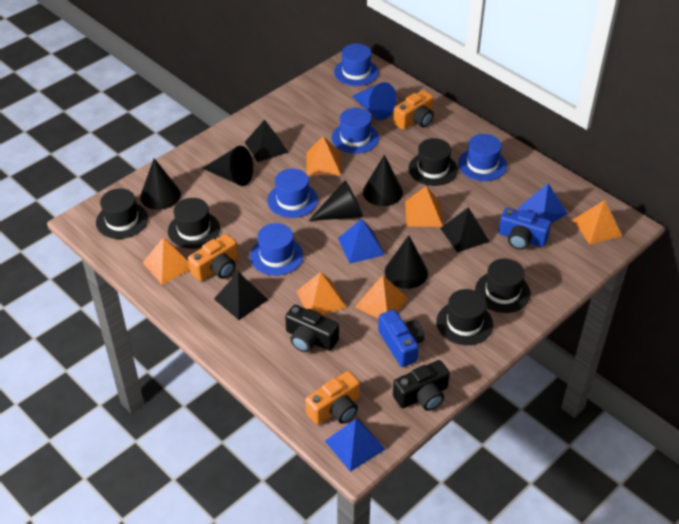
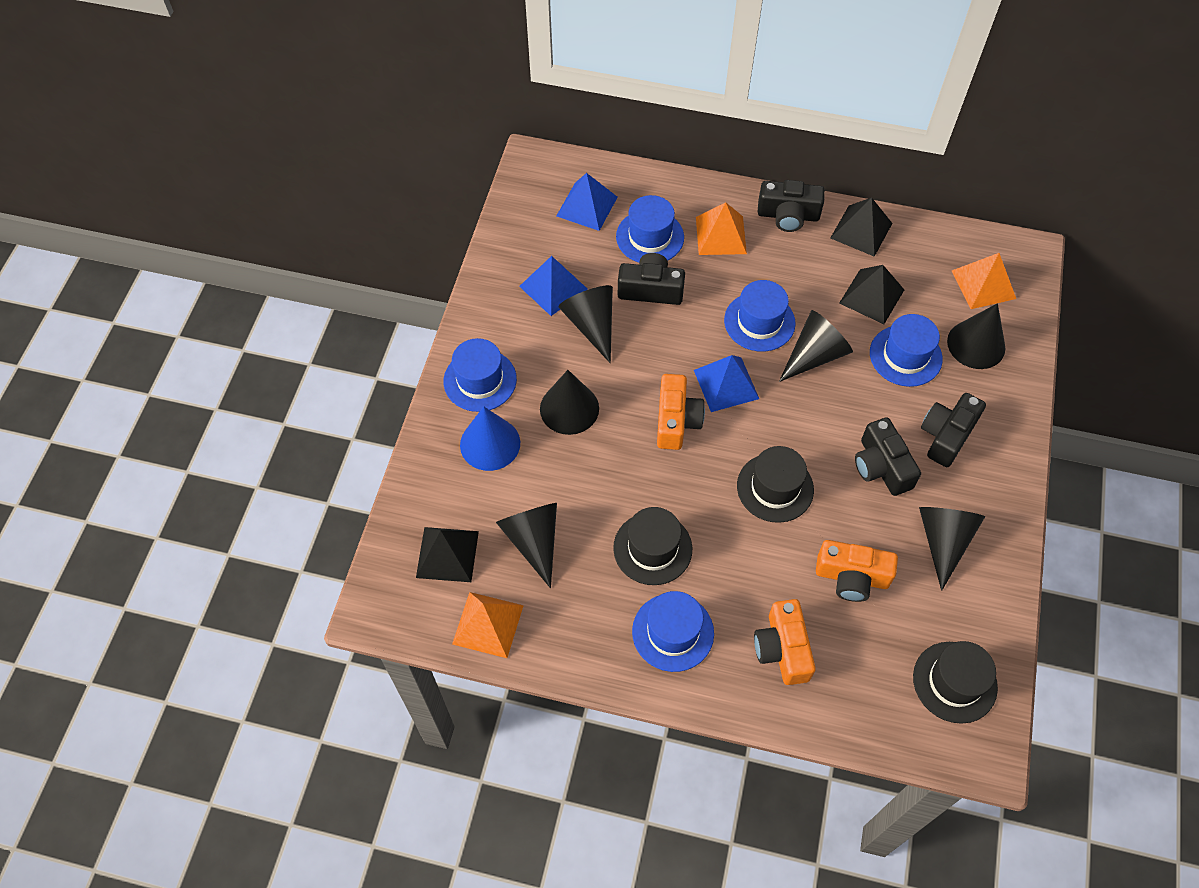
black camera: 2 -> 4
black cone: 5 -> 6
black hat: 5 -> 3
blue camera: 2 -> 0
orange pyramid: 6 -> 3

